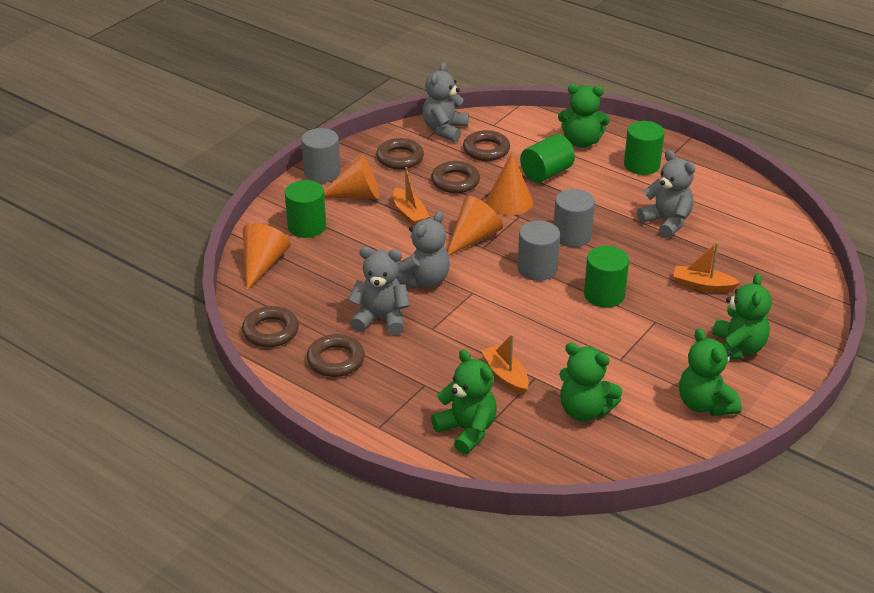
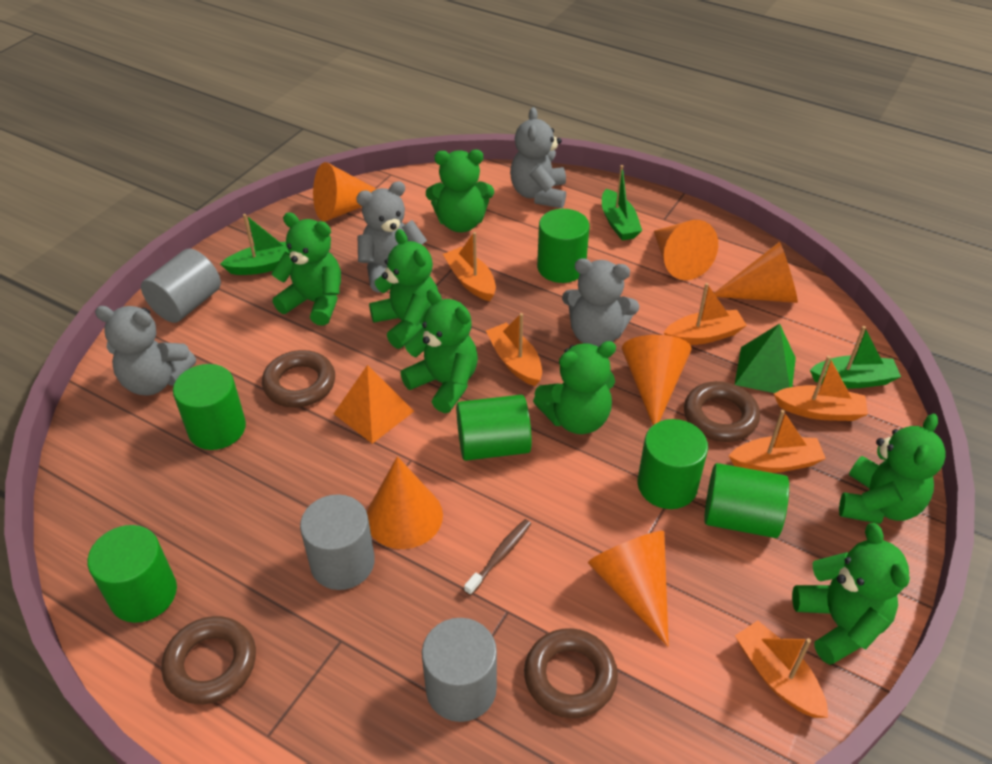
brown ring: 5 -> 4
brown toothbrush: 0 -> 1
green boat: 0 -> 3
green cylinder: 4 -> 6
green pyramid: 0 -> 1
green teddy bear: 5 -> 7
orange boat: 3 -> 6
orange cone: 4 -> 6
orange pyramid: 0 -> 1

